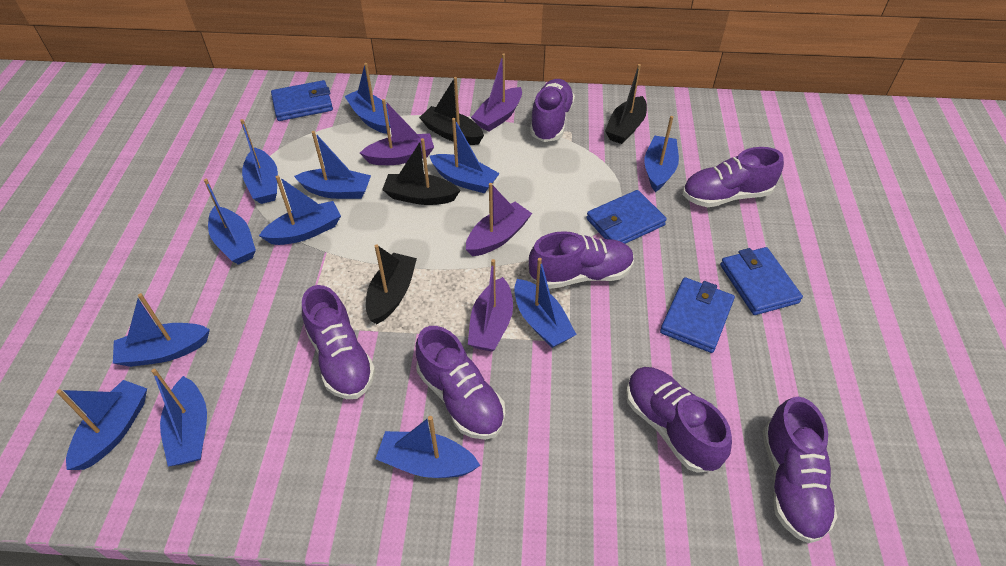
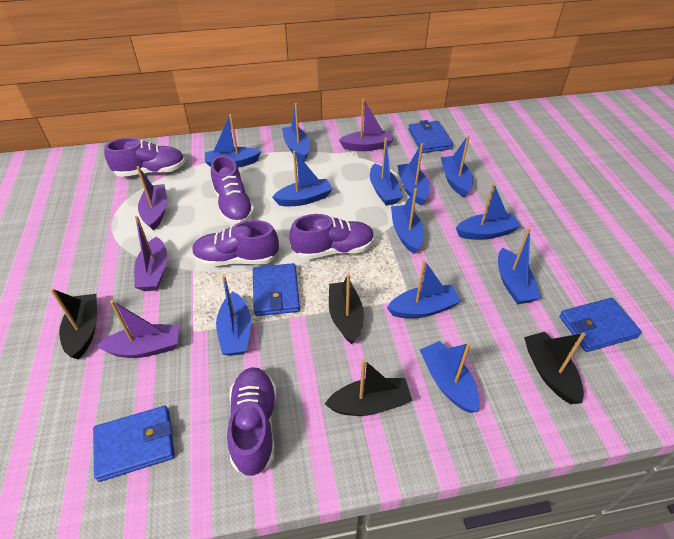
purple shoe: 7 -> 5

